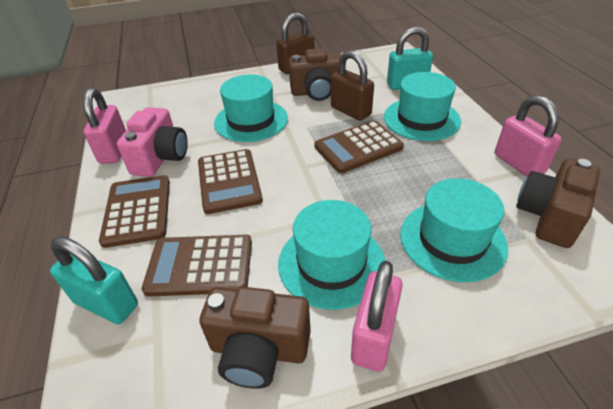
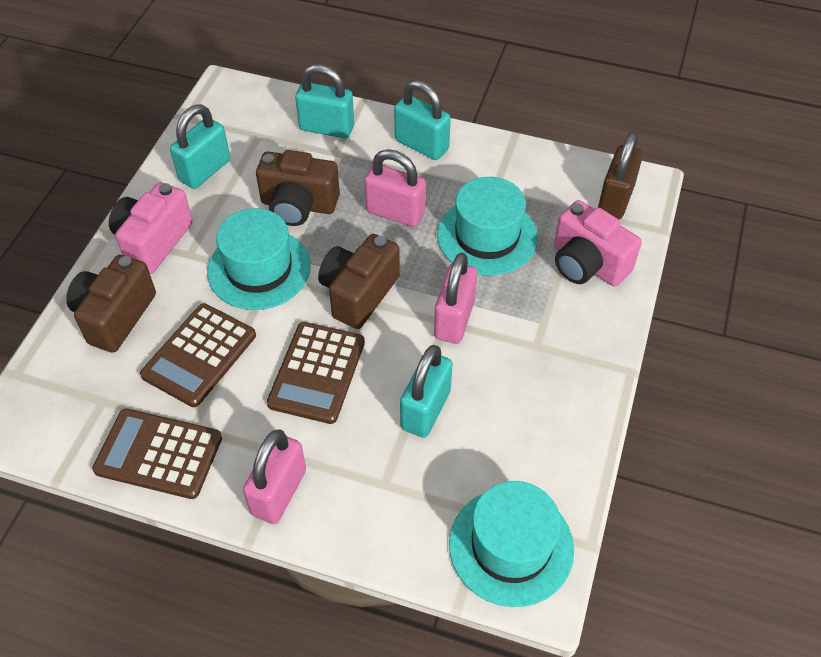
brown calculator: 4 -> 3
brown padlock: 2 -> 1
pink camera: 1 -> 2
turquoise hat: 4 -> 3
turquoise padlock: 2 -> 4

